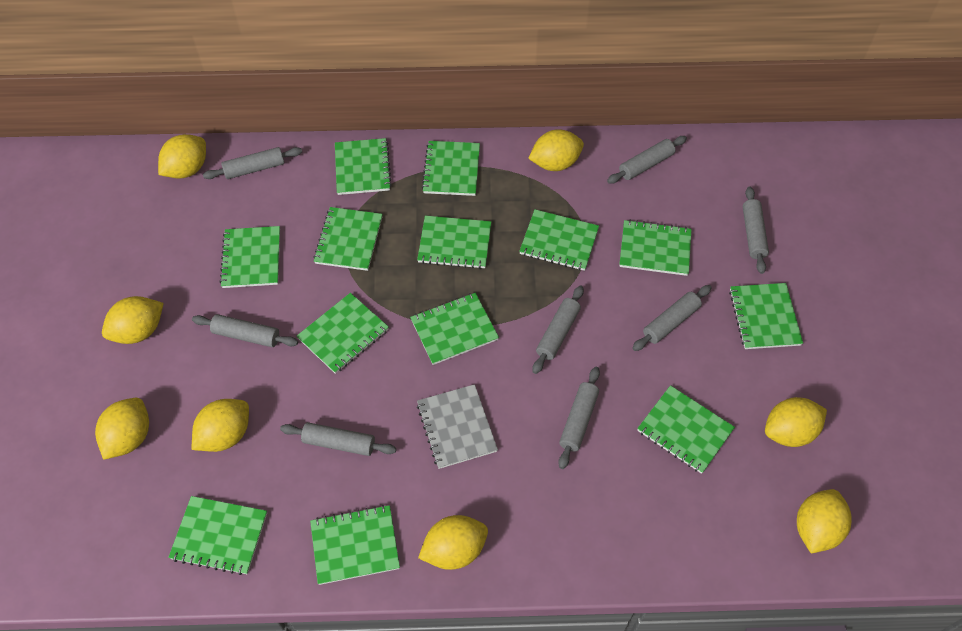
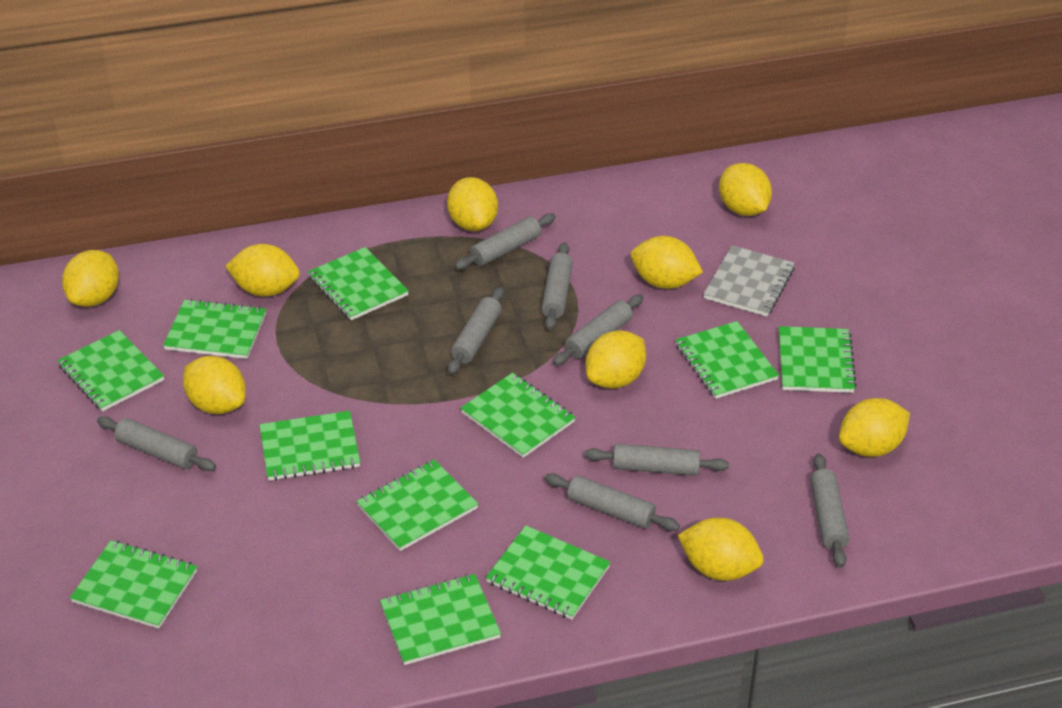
green notebook: 13 -> 11
yellow lemon: 8 -> 9

